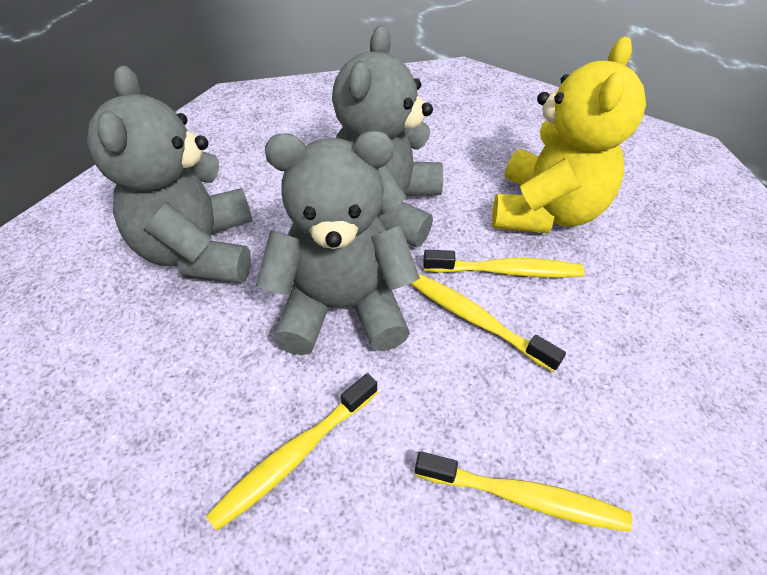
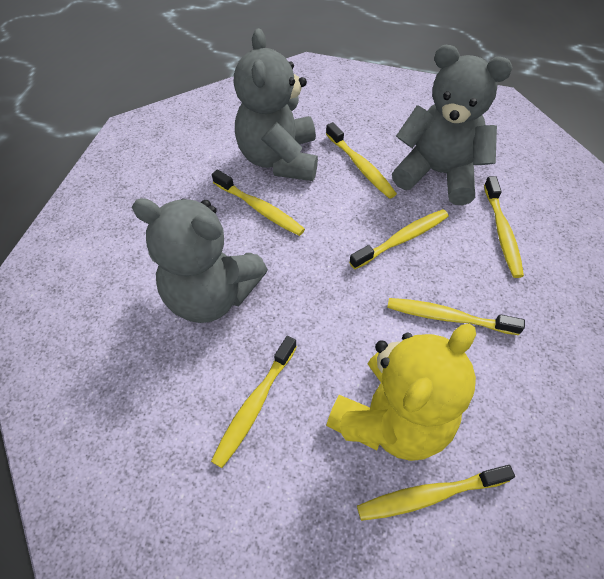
yellow toothbrush: 4 -> 7

